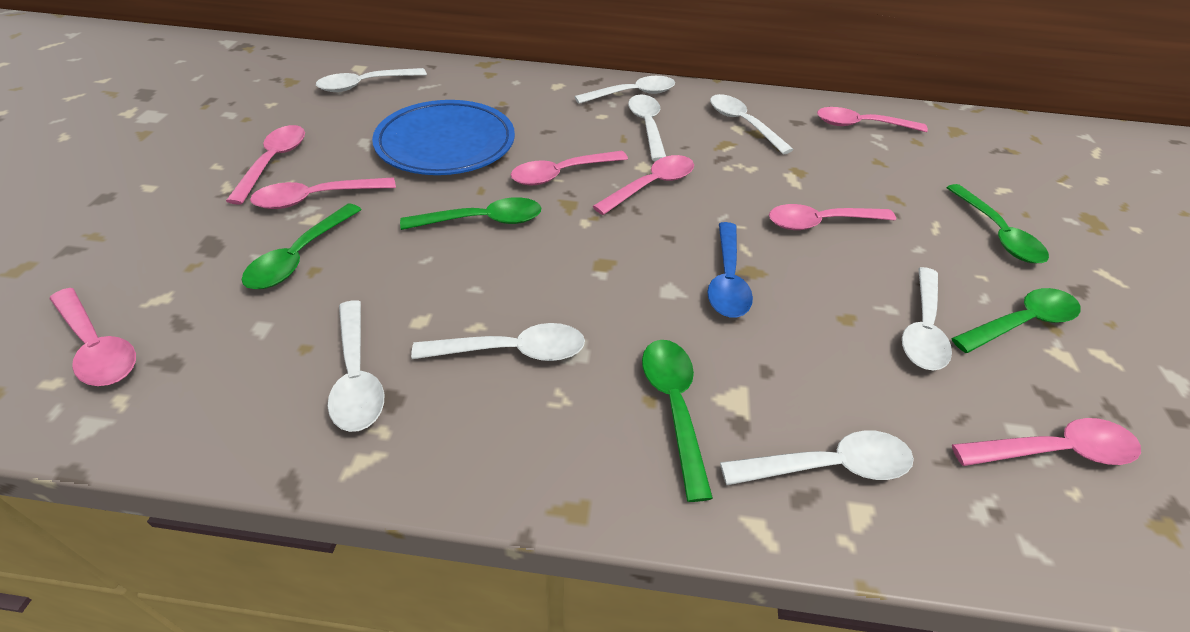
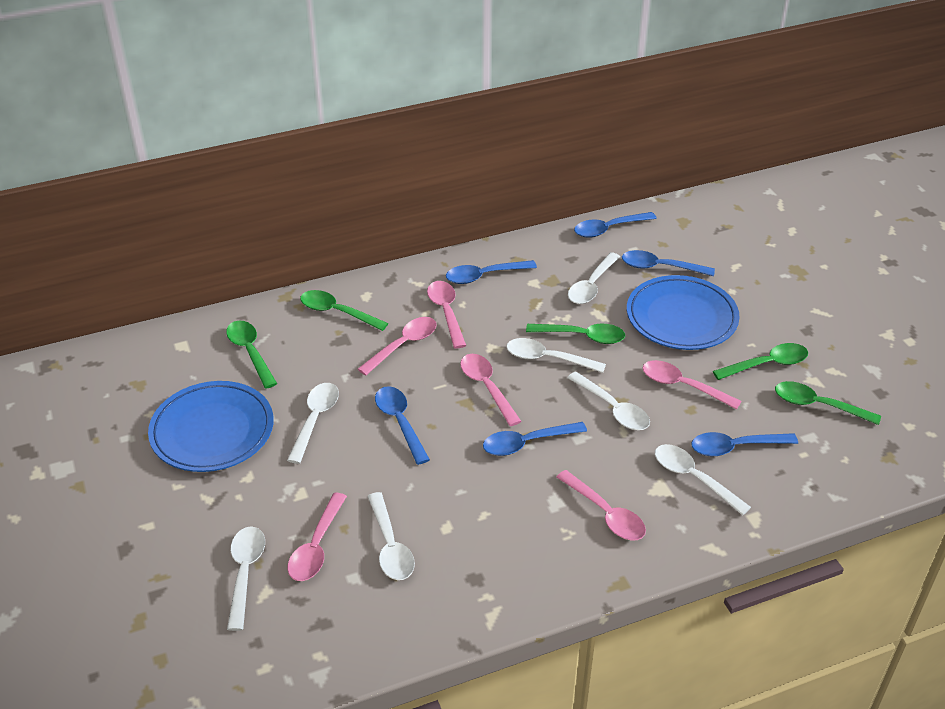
blue plate: 1 -> 2
blue spoon: 1 -> 6
pink spoon: 8 -> 6
white spoon: 8 -> 7

